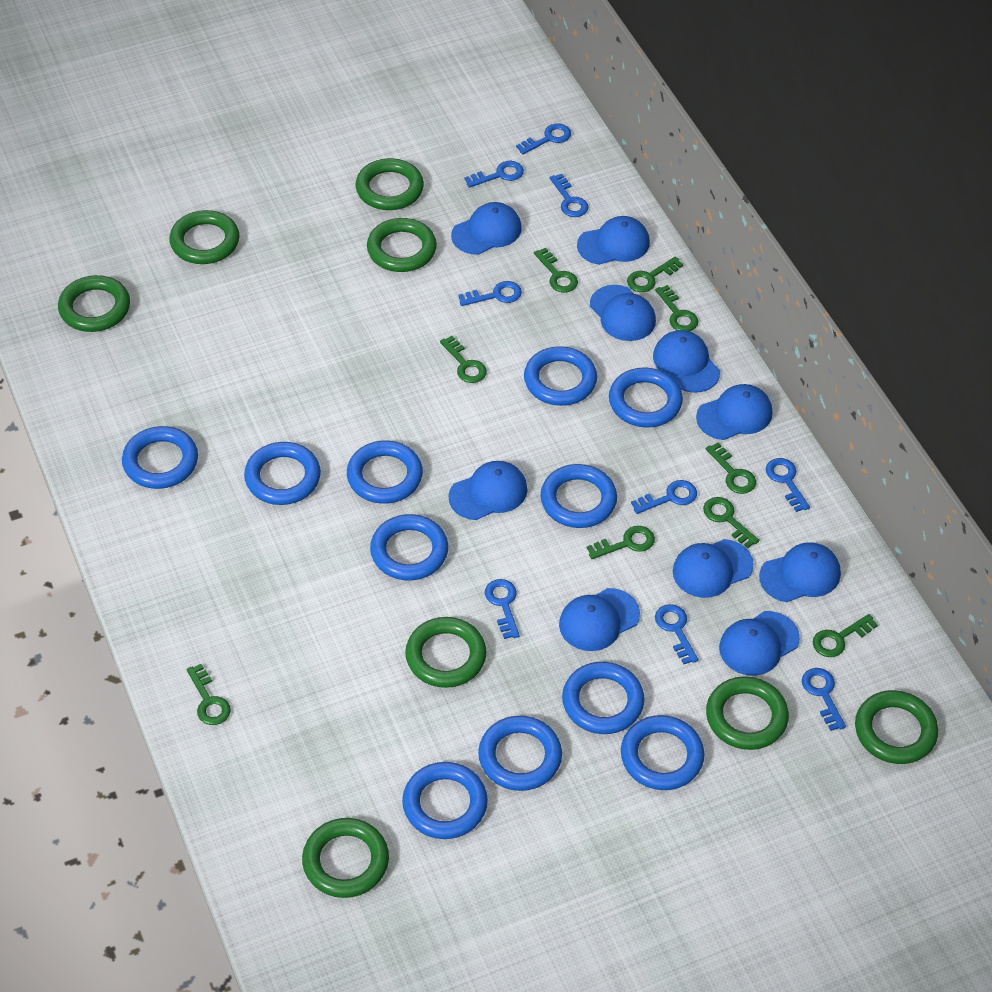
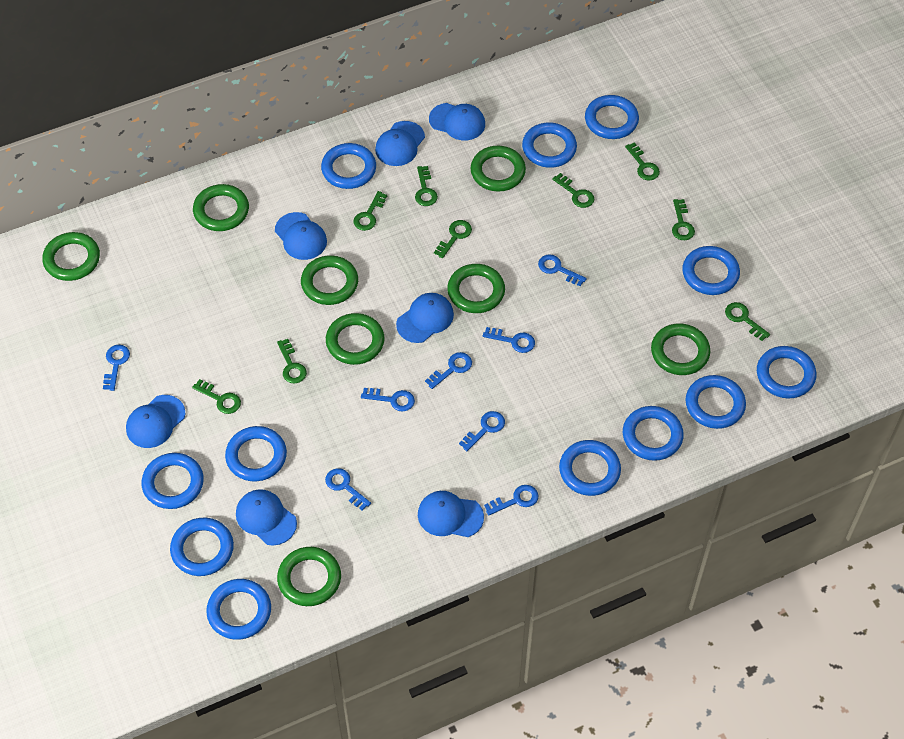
blue cap: 10 -> 7
blue key: 9 -> 8
blue ring: 11 -> 12

